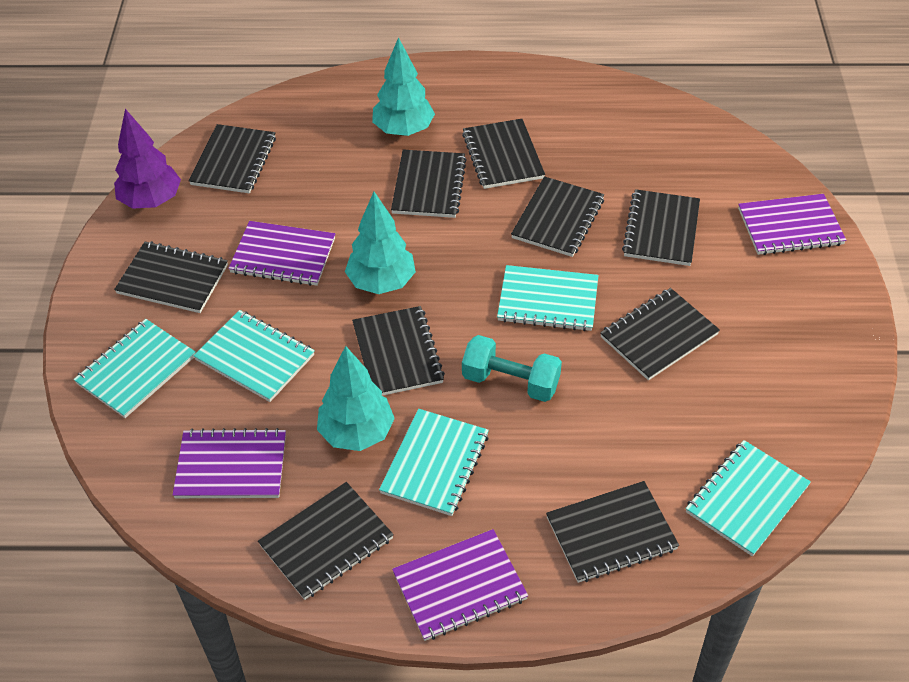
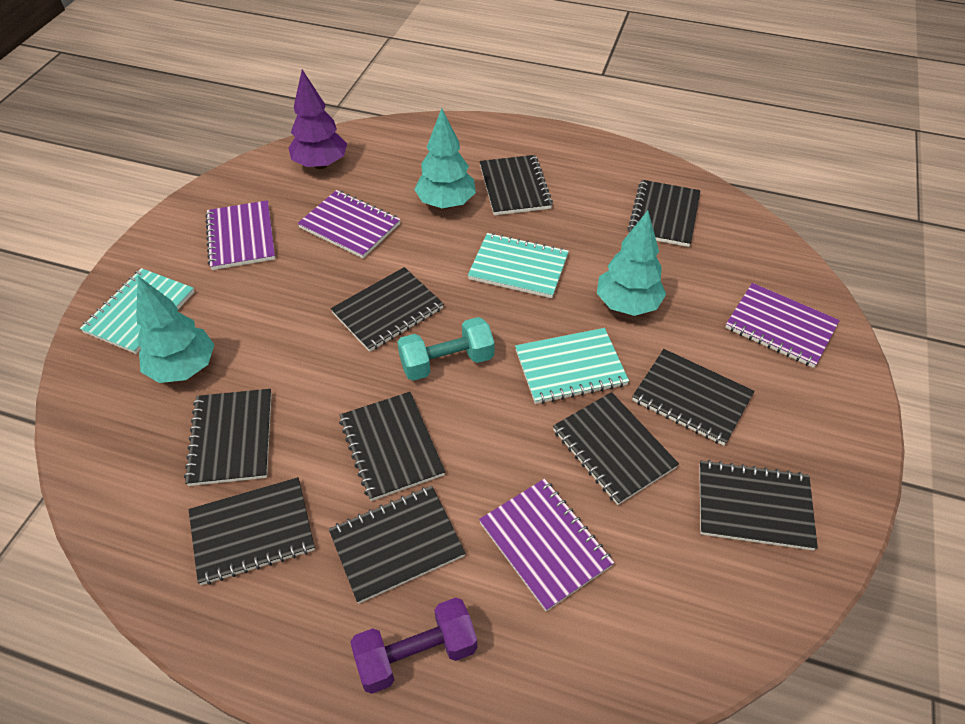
purple dumbbell: 0 -> 1
turquoise notebook: 5 -> 3

